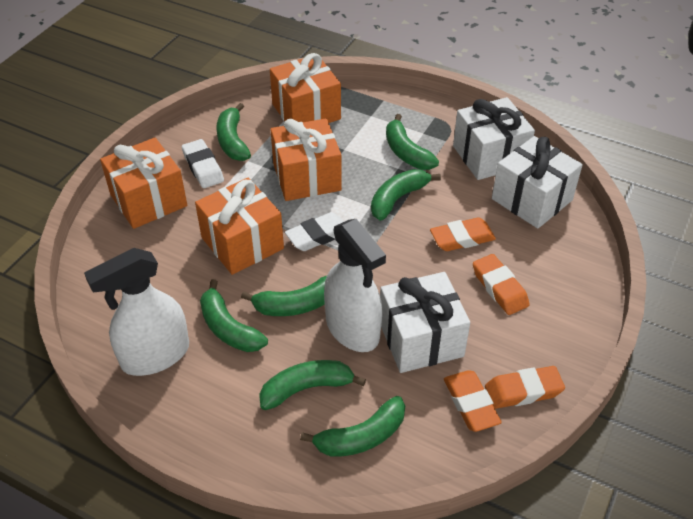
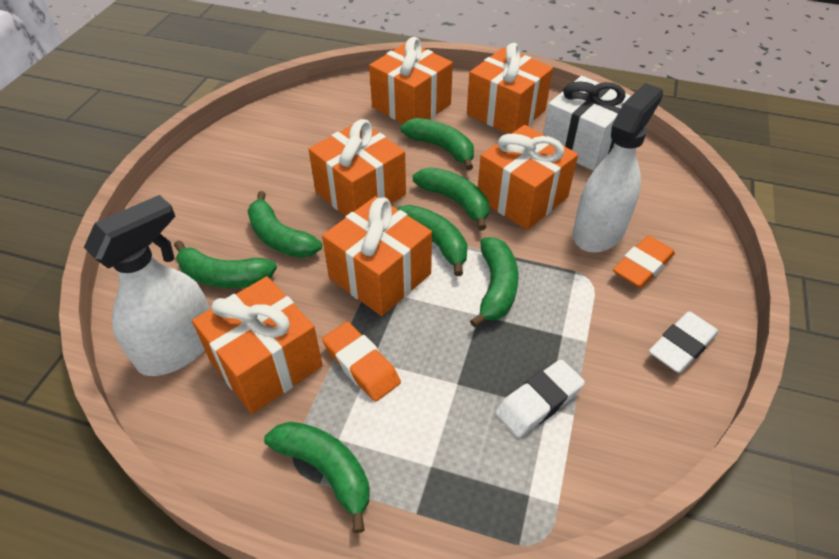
orange eraser: 4 -> 2
orange gift: 4 -> 6
white gift: 3 -> 1

